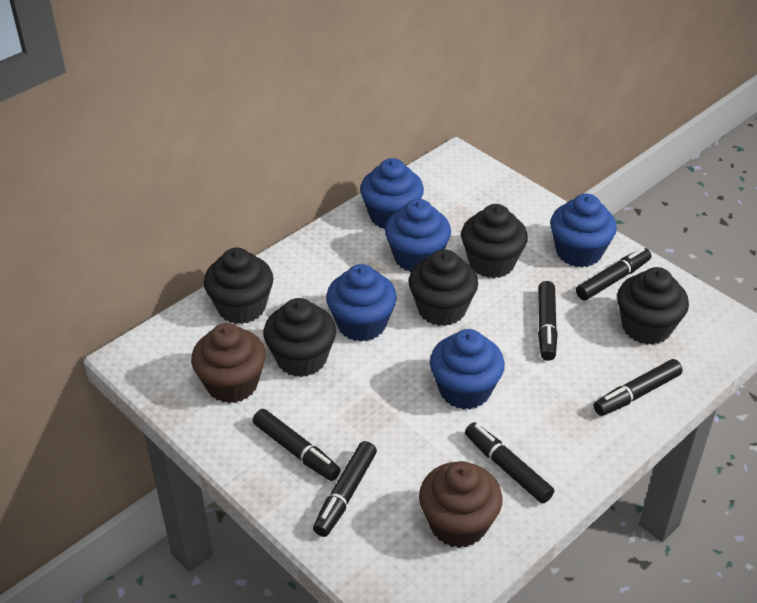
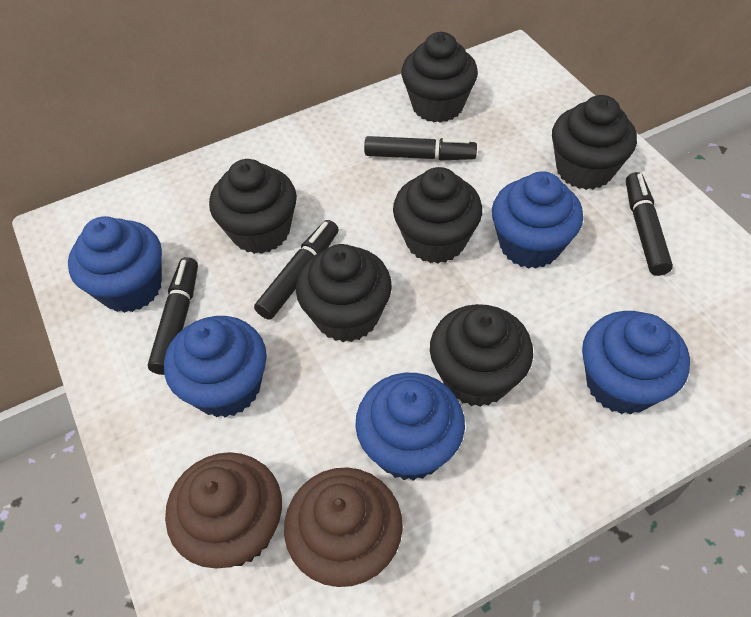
black cupcake: 5 -> 6
black marker: 6 -> 4

